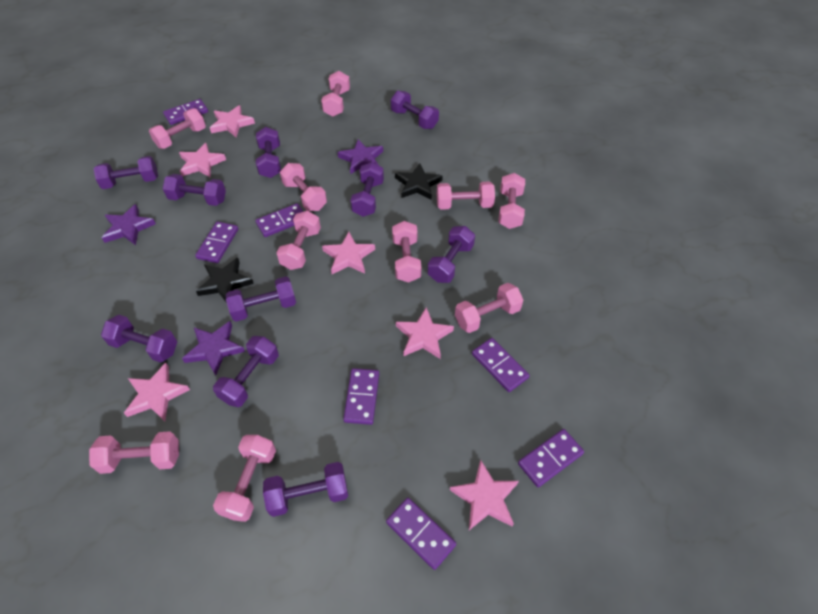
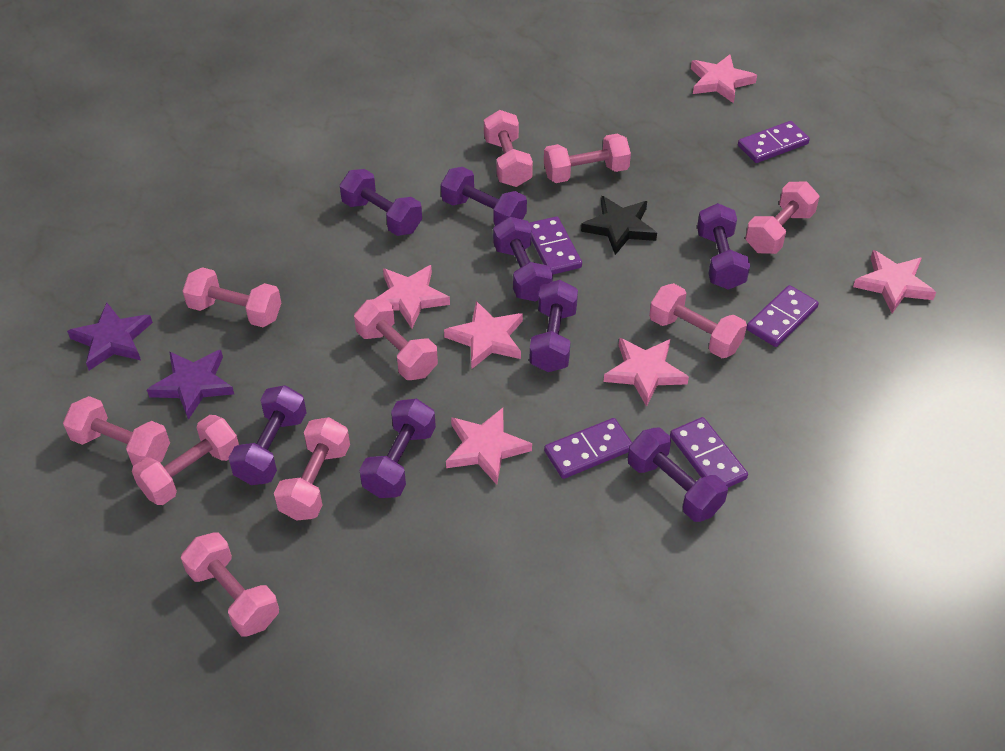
black star: 2 -> 1
purple domino: 7 -> 5
purple dumbbell: 10 -> 8
purple star: 3 -> 2

